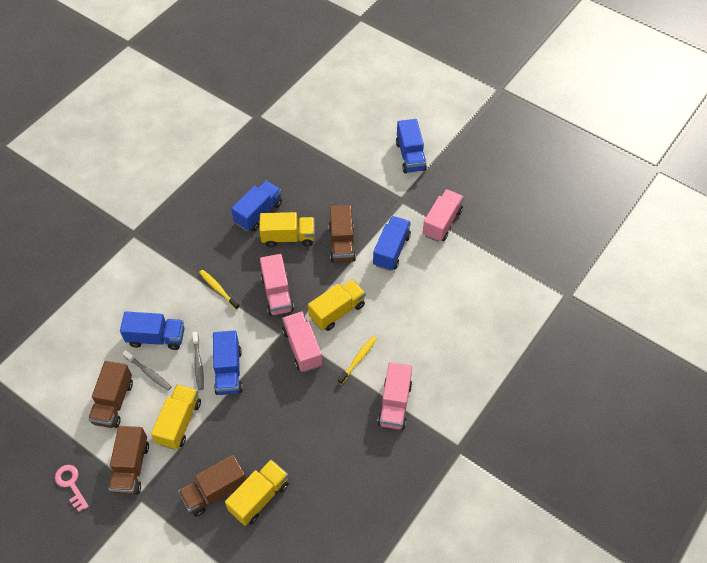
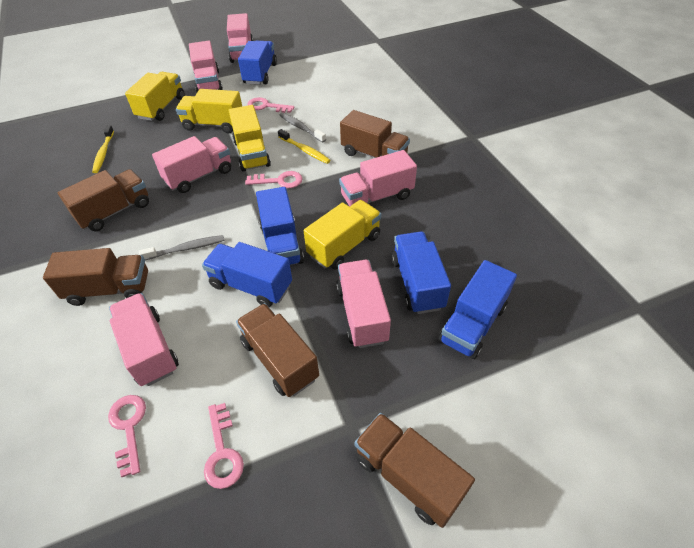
brown truck: 4 -> 5
pink key: 1 -> 4
pink truck: 4 -> 6

